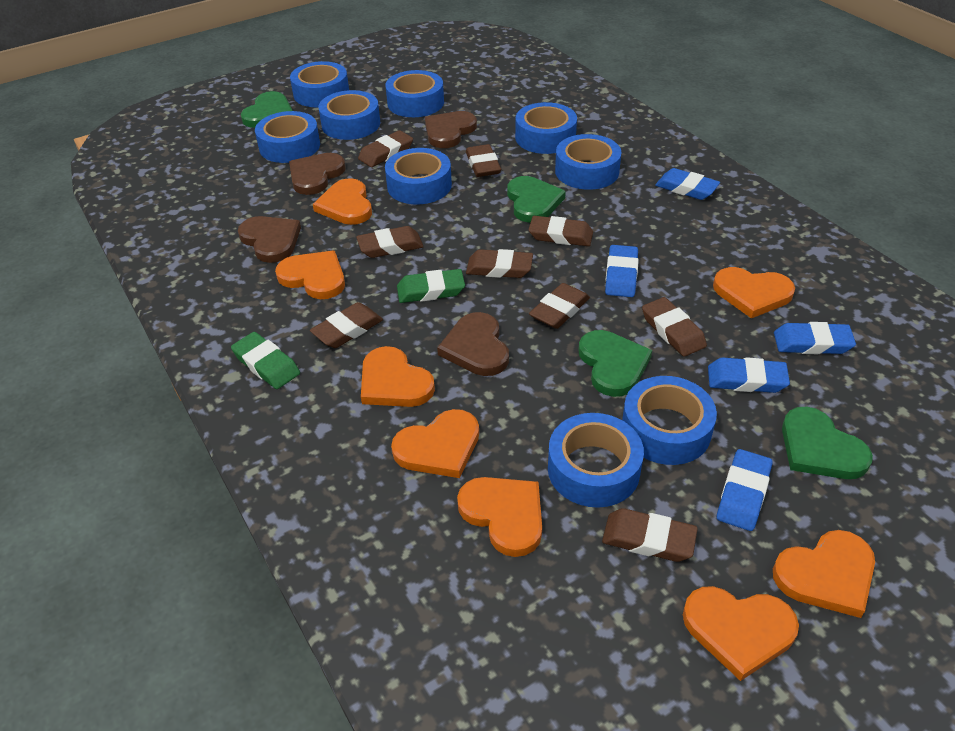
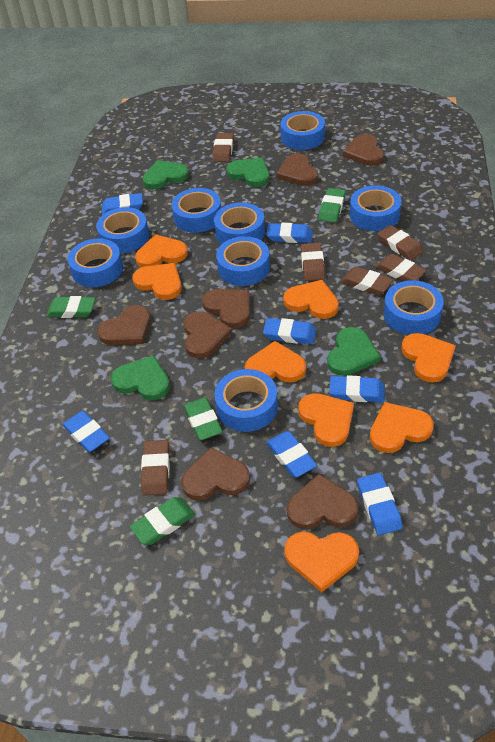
blue eraser: 5 -> 7
brown eraser: 9 -> 6
brown heart: 4 -> 7
green eraser: 2 -> 4

